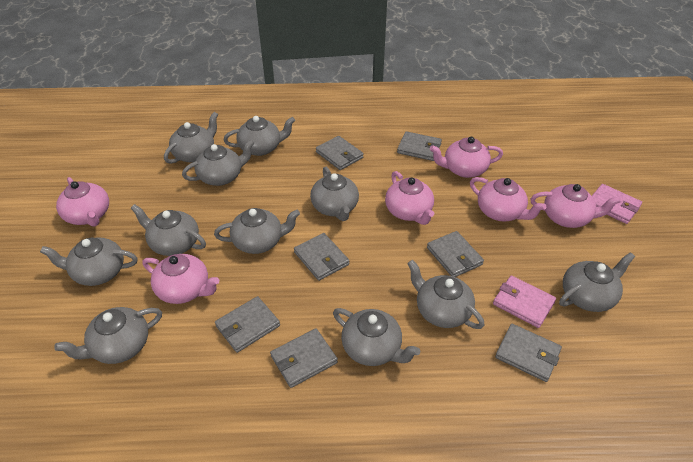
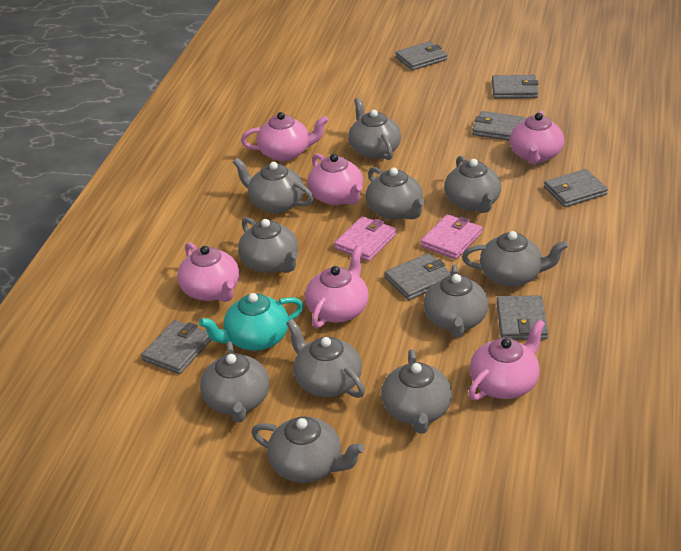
turquoise teapot: 0 -> 1

